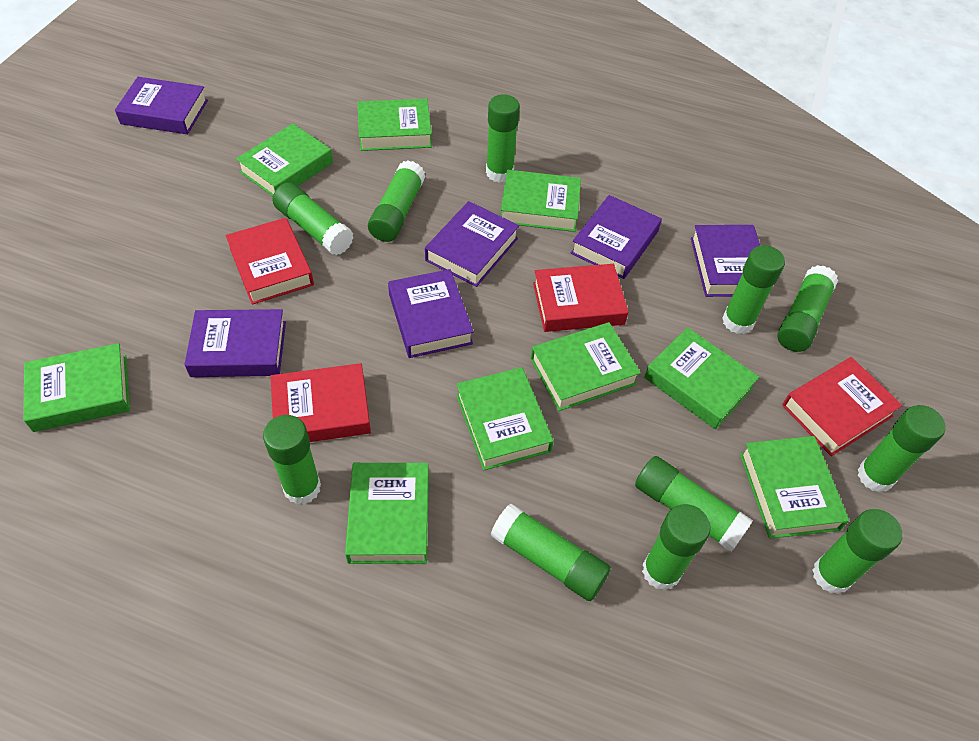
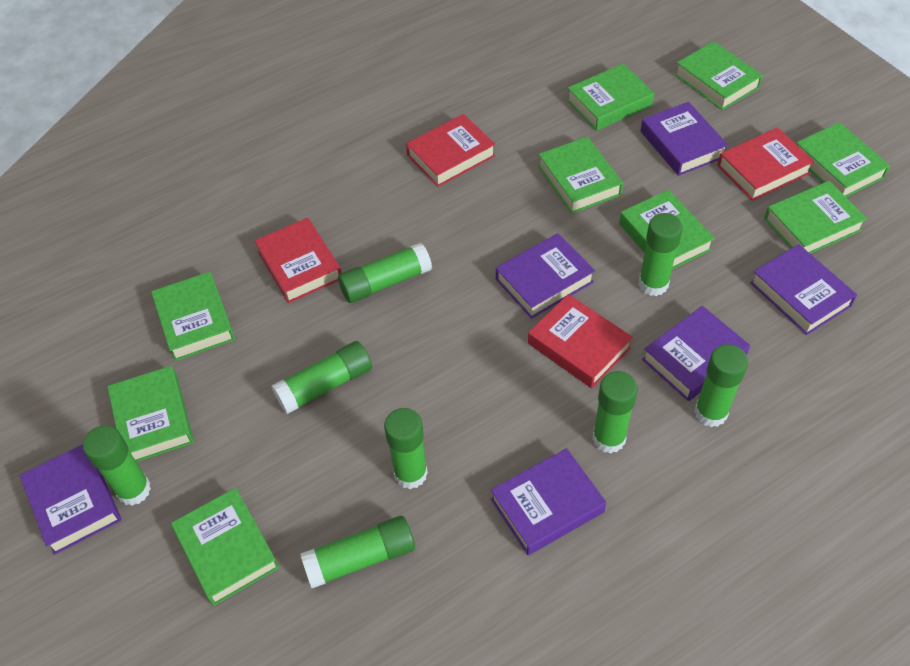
green glue stick: 11 -> 8

